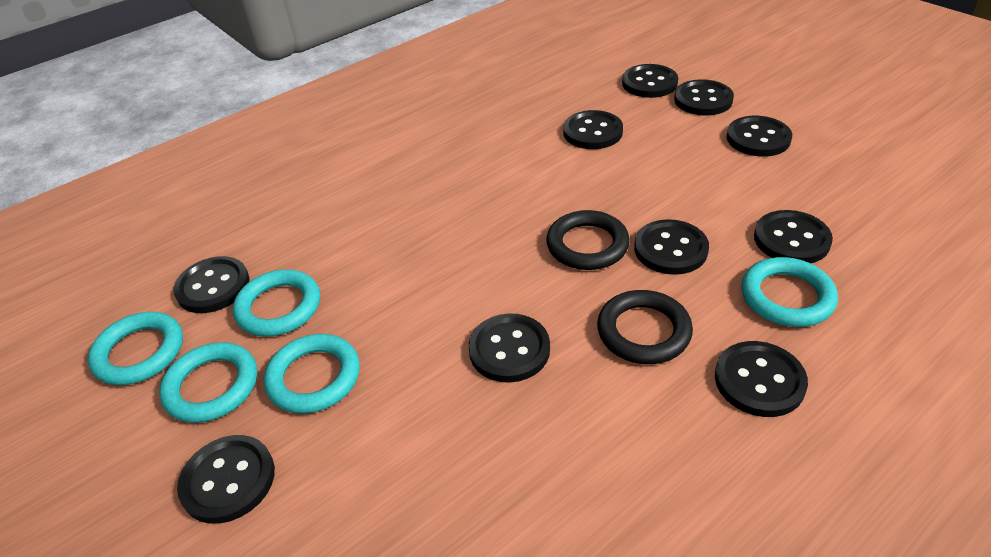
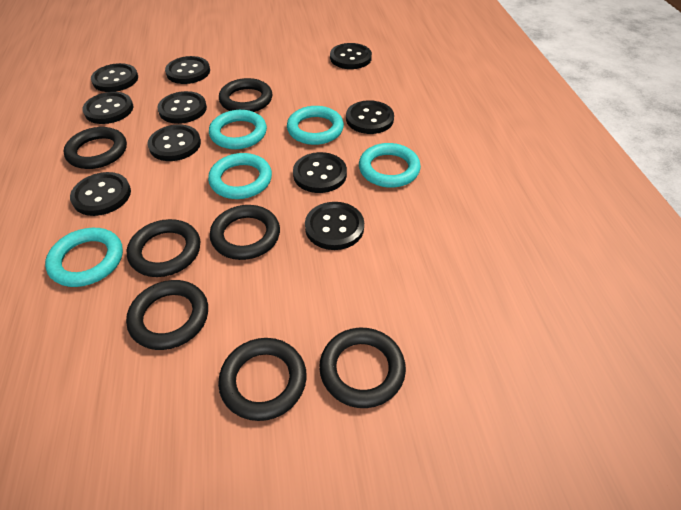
black ring: 2 -> 7

